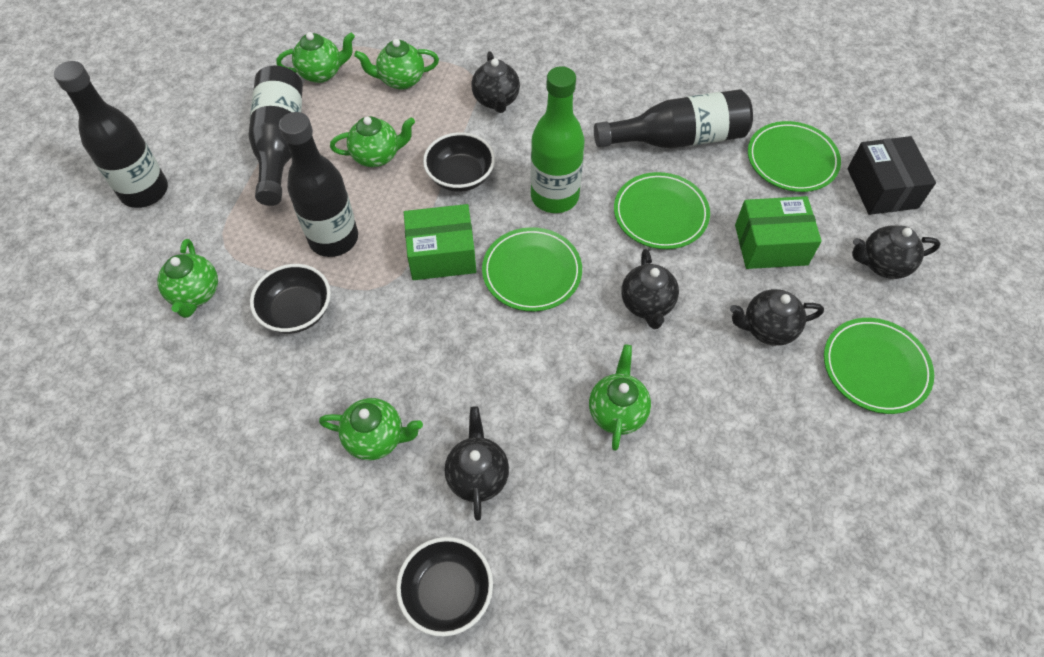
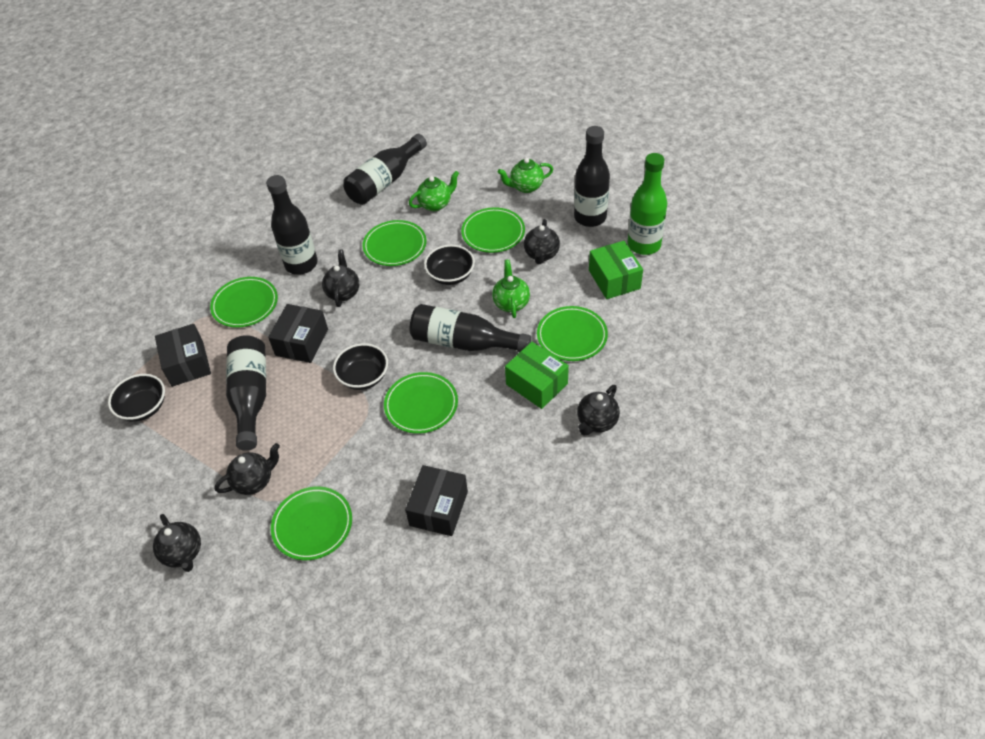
black bottle: 4 -> 5
black box: 1 -> 3
green plate: 4 -> 6
green teapot: 6 -> 3

